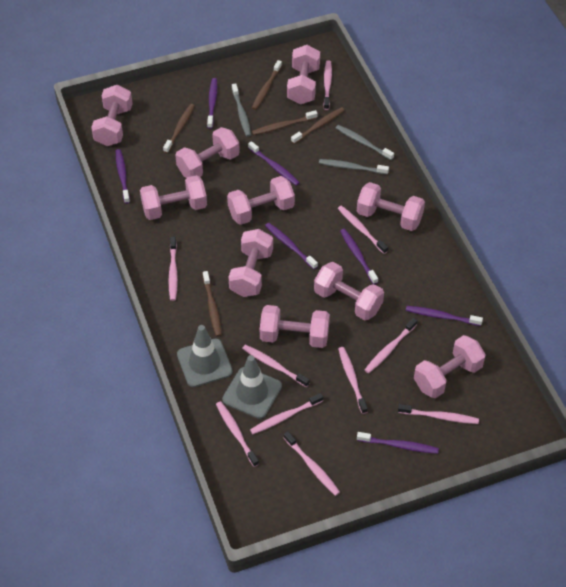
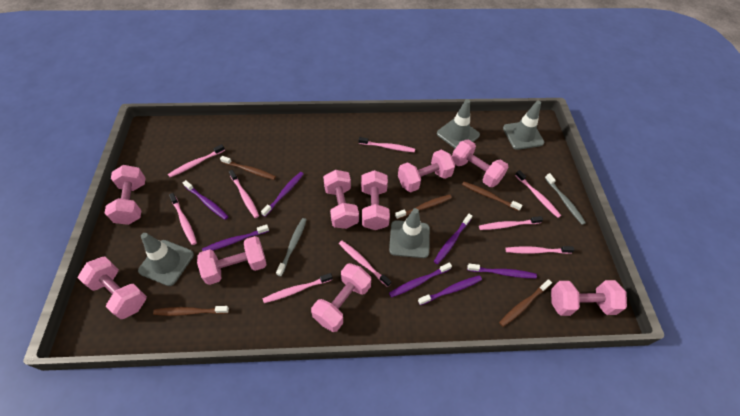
grey toothbrush: 3 -> 2
grey traffic cone: 2 -> 4
pink dumbbell: 10 -> 9
pink toothbrush: 10 -> 9

